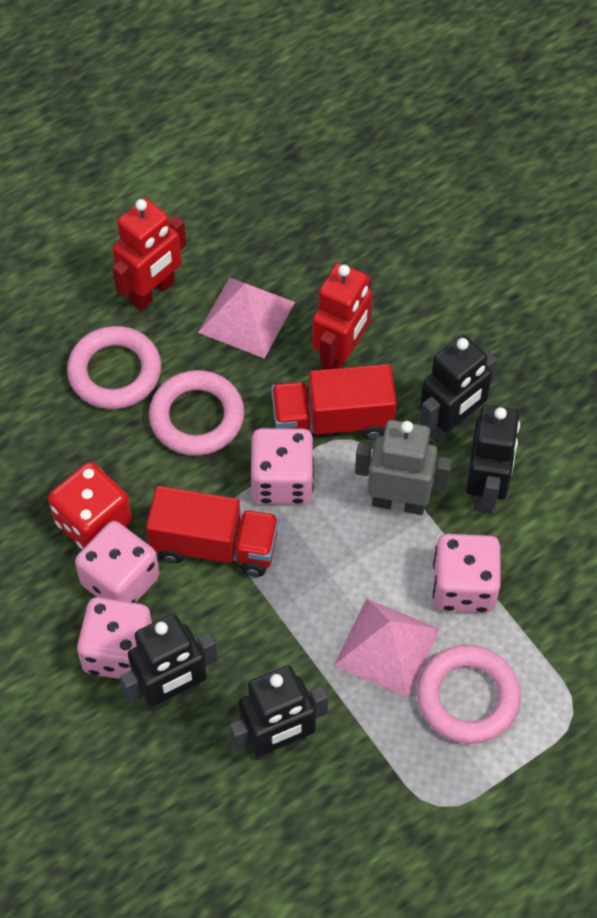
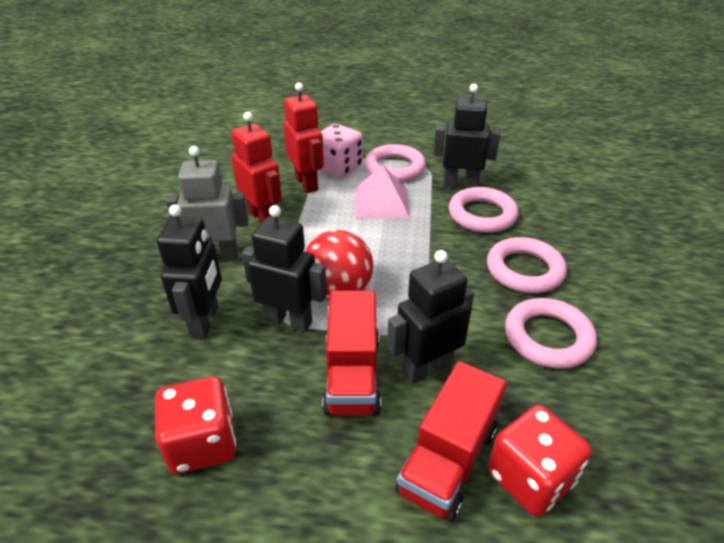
pink dice: 4 -> 1
pink pyramid: 2 -> 1
pink ring: 3 -> 4
red ball: 0 -> 1
red dice: 1 -> 2

